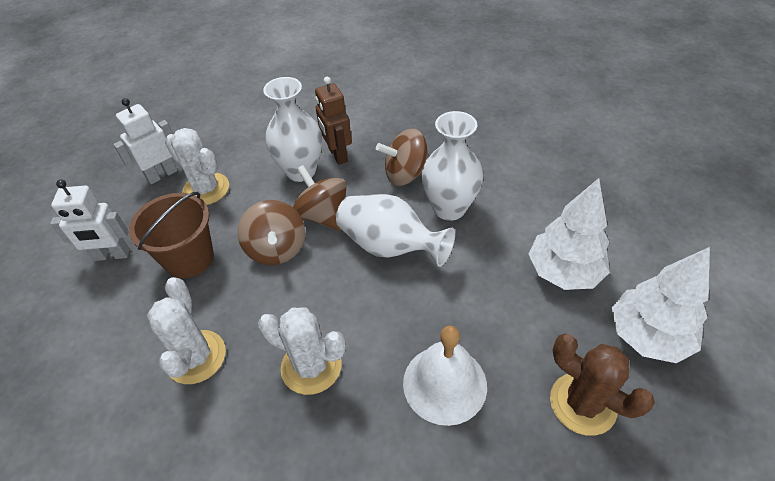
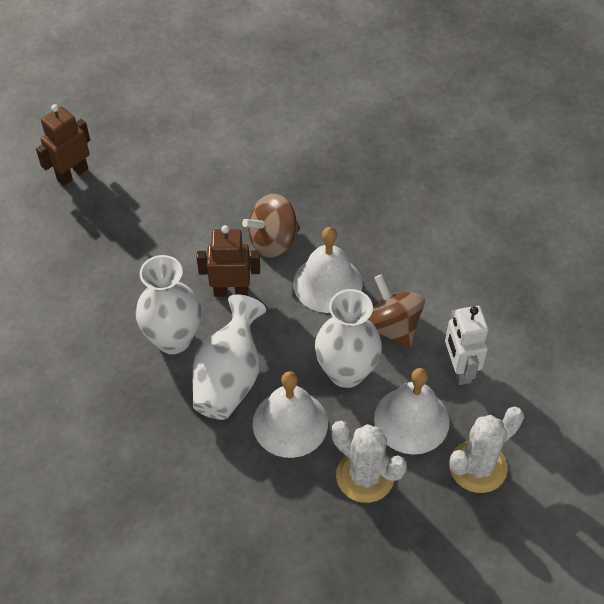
brown bucket: 1 -> 0
brown cactus: 1 -> 0
brown robot: 1 -> 2
brown spinning top: 3 -> 2
white bell: 1 -> 3
white cactus: 3 -> 2
white robot: 2 -> 1
white tree: 2 -> 0

